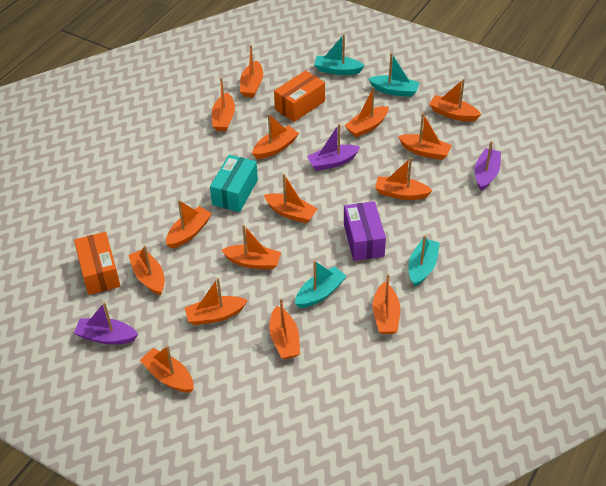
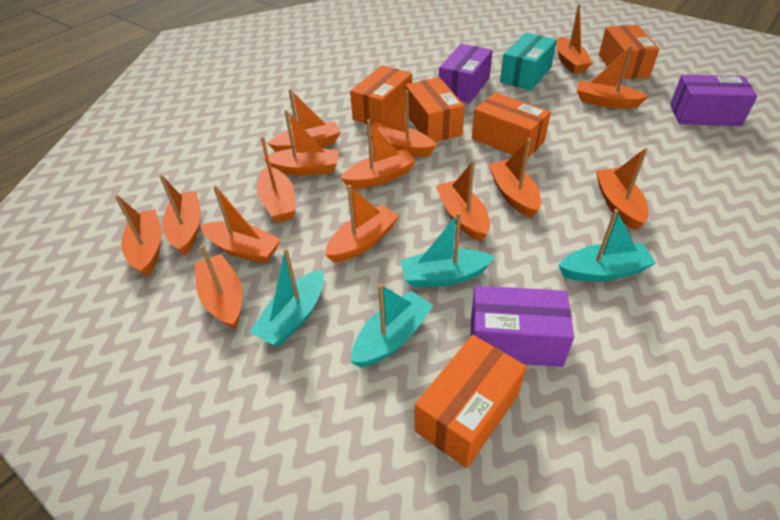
orange box: 2 -> 5
purple boat: 3 -> 0
purple box: 1 -> 3

